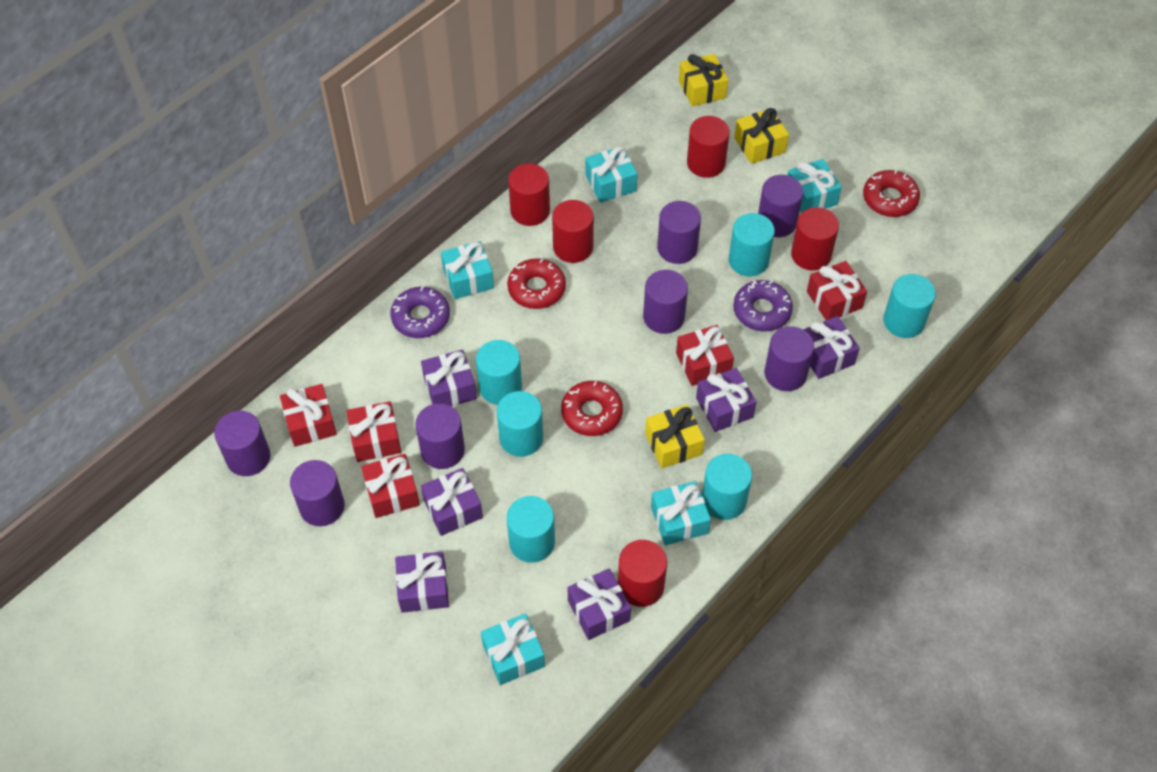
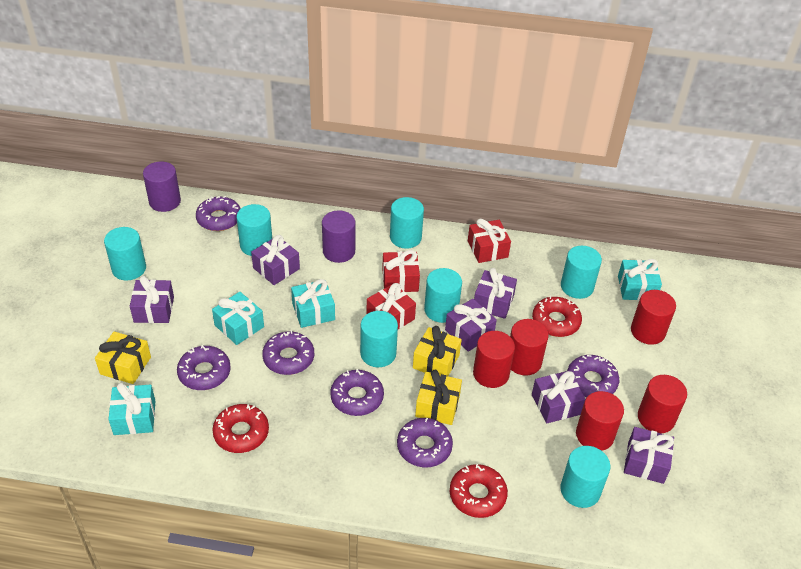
purple cylinder: 7 -> 2
purple donut: 2 -> 6
red gift: 5 -> 3
turquoise cylinder: 6 -> 7
turquoise gift: 5 -> 4

